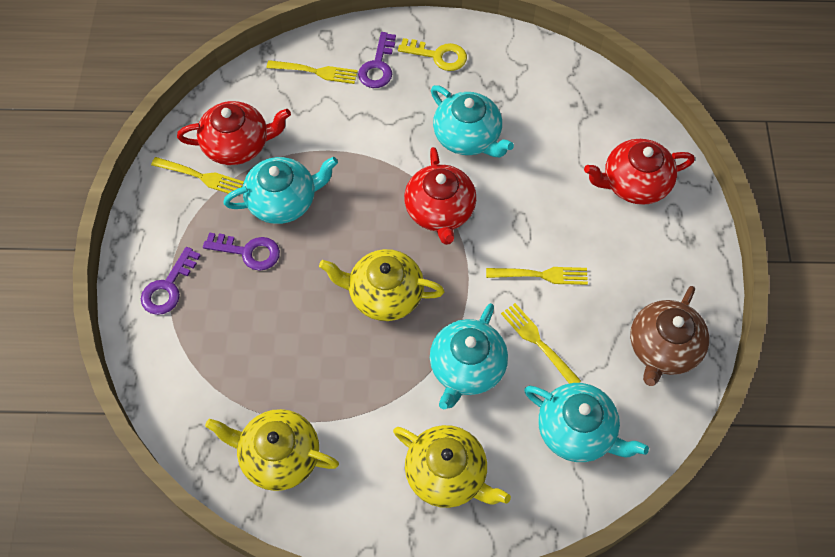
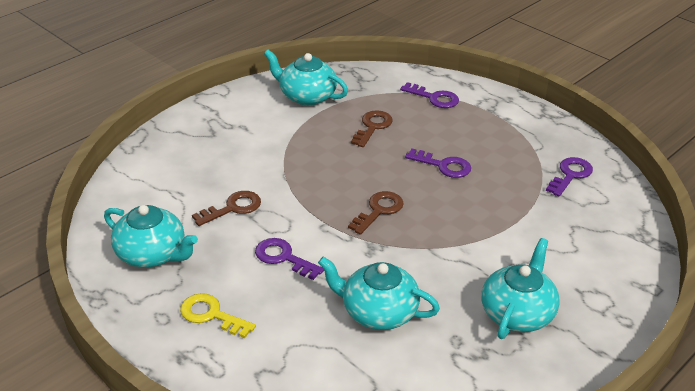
brown key: 0 -> 3
brown teapot: 1 -> 0
purple key: 3 -> 4
red teapot: 3 -> 0
yellow fork: 4 -> 0
yellow teapot: 3 -> 0

